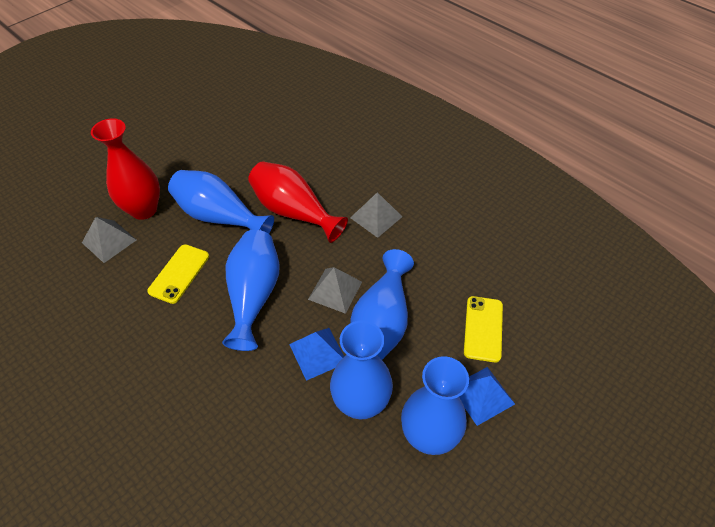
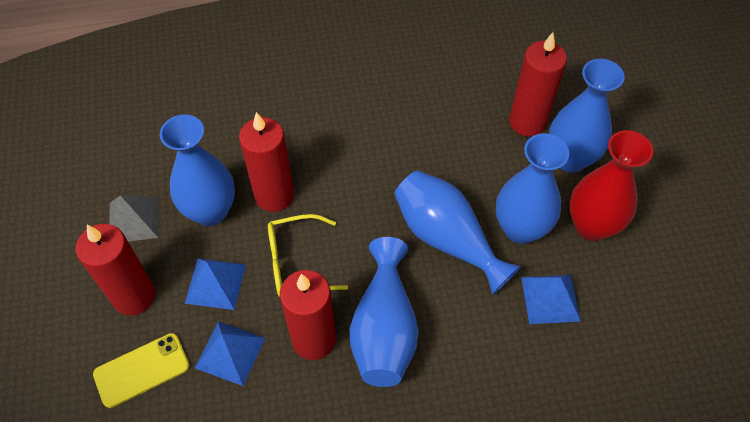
blue pyramid: 2 -> 3
grey pyramid: 3 -> 1
red candle: 0 -> 4
red vase: 2 -> 1
yellow glasses: 0 -> 1
yellow phone: 2 -> 1

